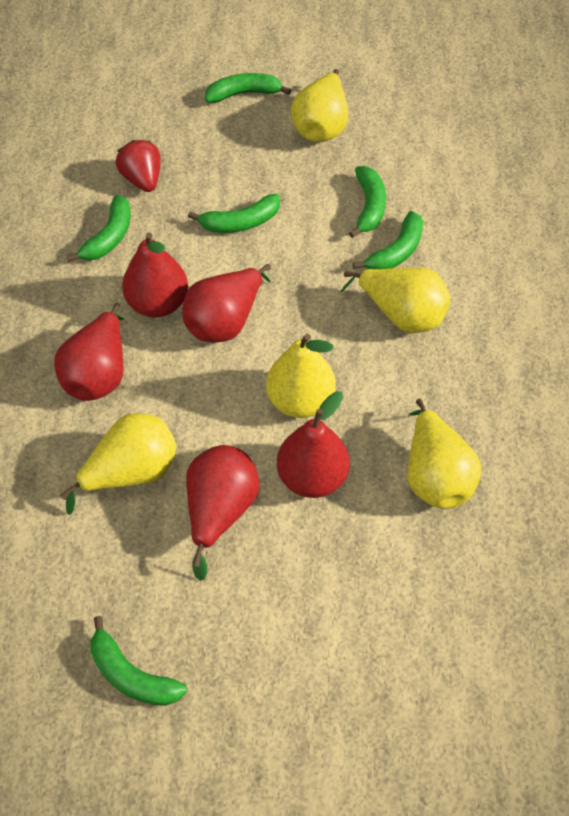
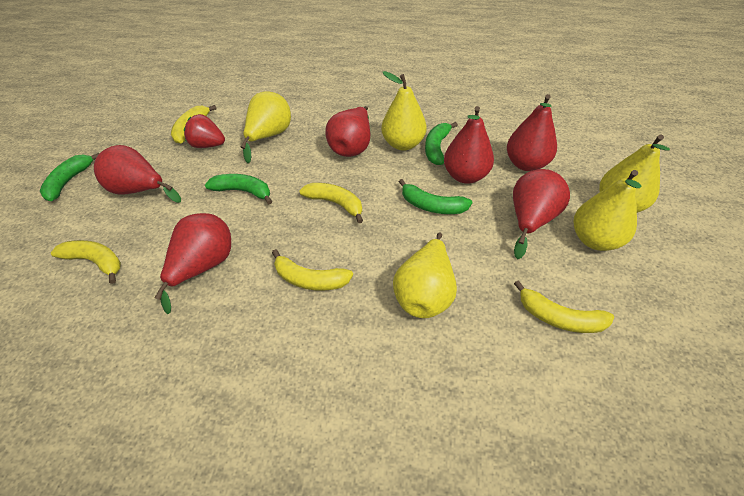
green banana: 6 -> 4
red pear: 5 -> 6
yellow banana: 0 -> 5

